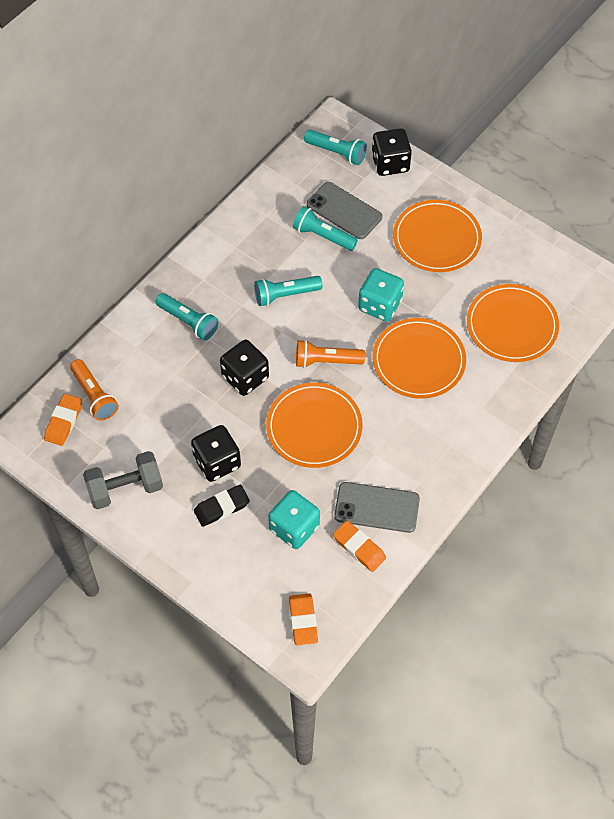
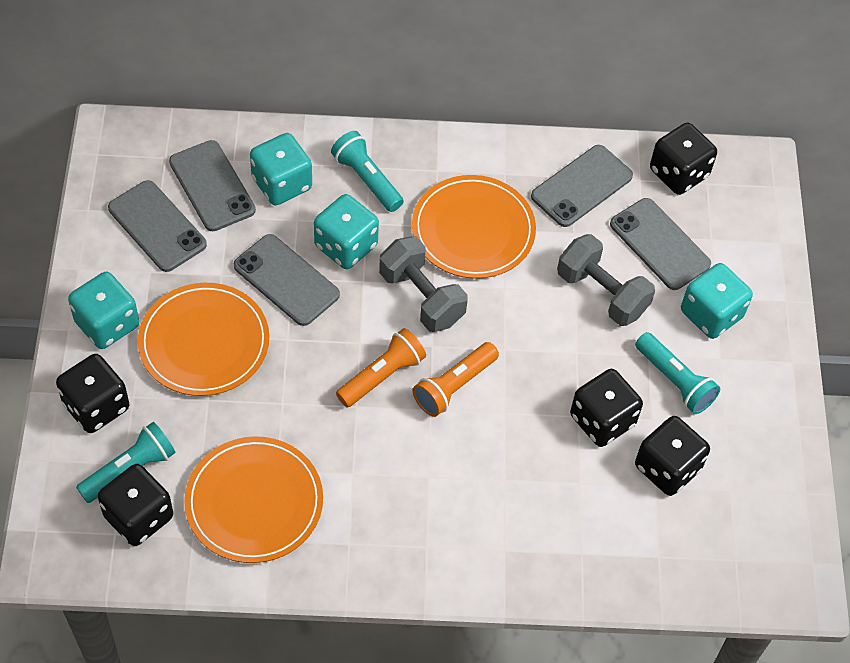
black dice: 3 -> 5
black eraser: 1 -> 0
grey dumbbell: 1 -> 2
grey phone: 2 -> 5
orange eraser: 3 -> 0
orange plate: 4 -> 3
turquoise dice: 2 -> 4
turquoise flashlight: 4 -> 3

